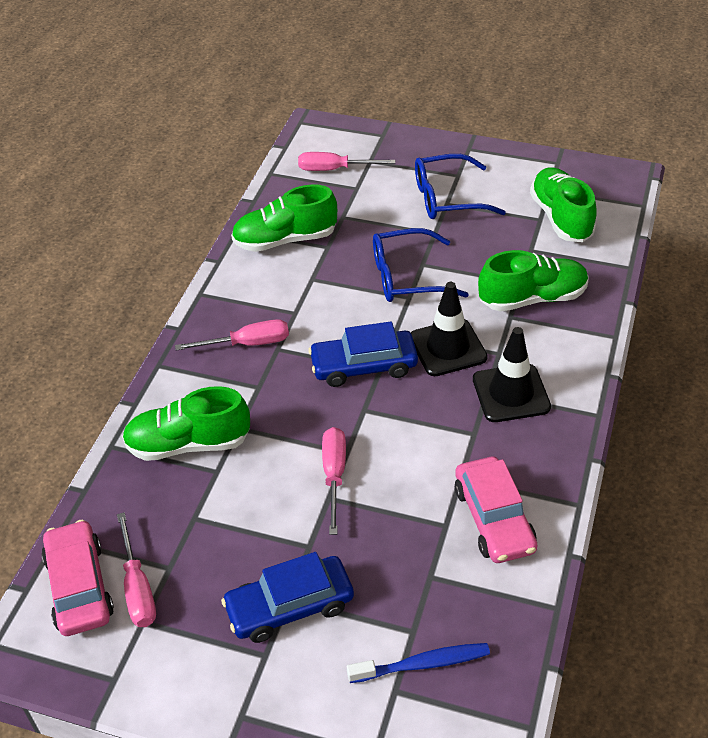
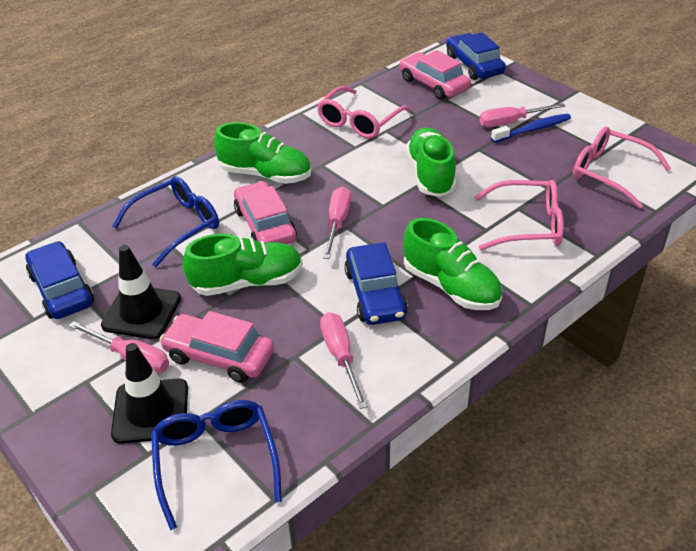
blue car: 2 -> 3
pink car: 2 -> 3
pink glasses: 0 -> 3

